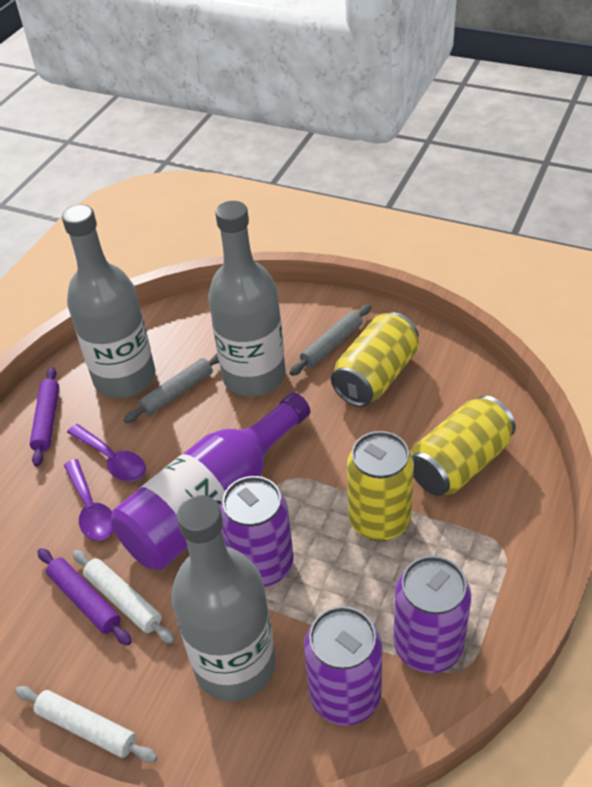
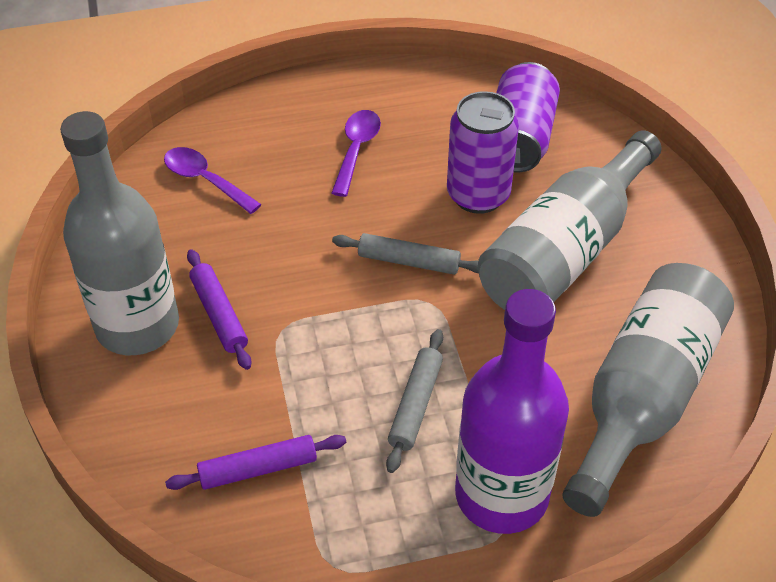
purple can: 3 -> 2
white rolling pin: 2 -> 0
yellow can: 3 -> 0

